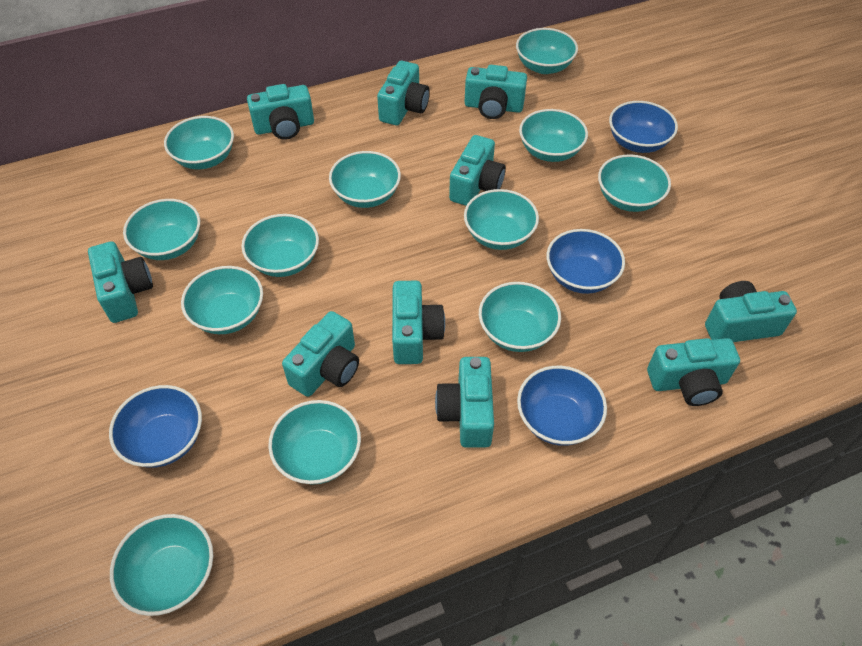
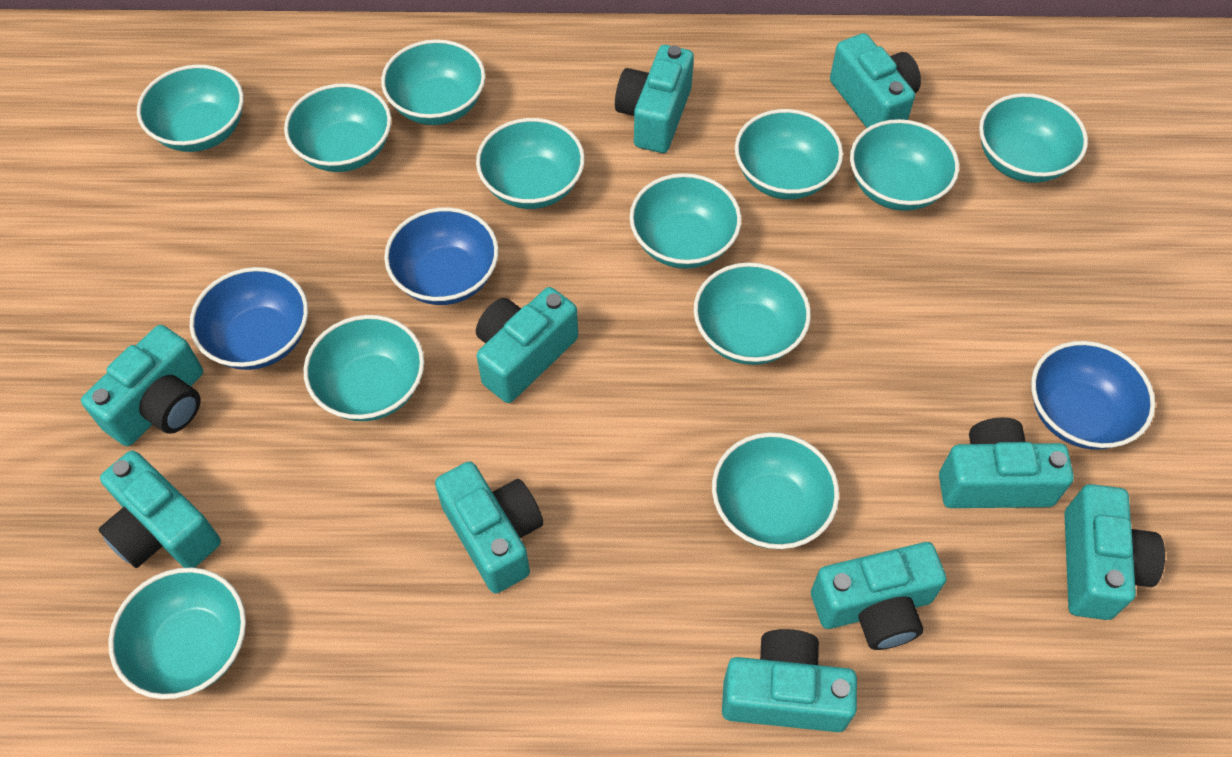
blue bowl: 4 -> 3

